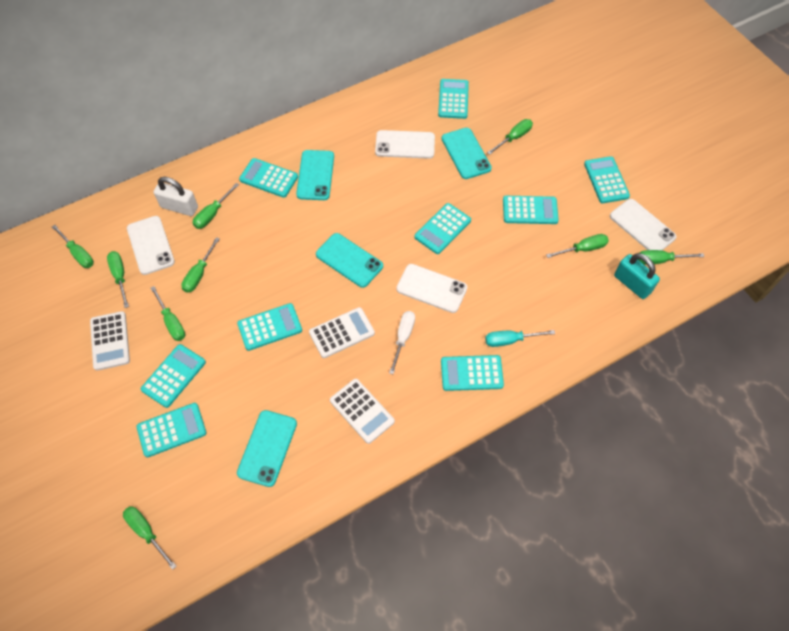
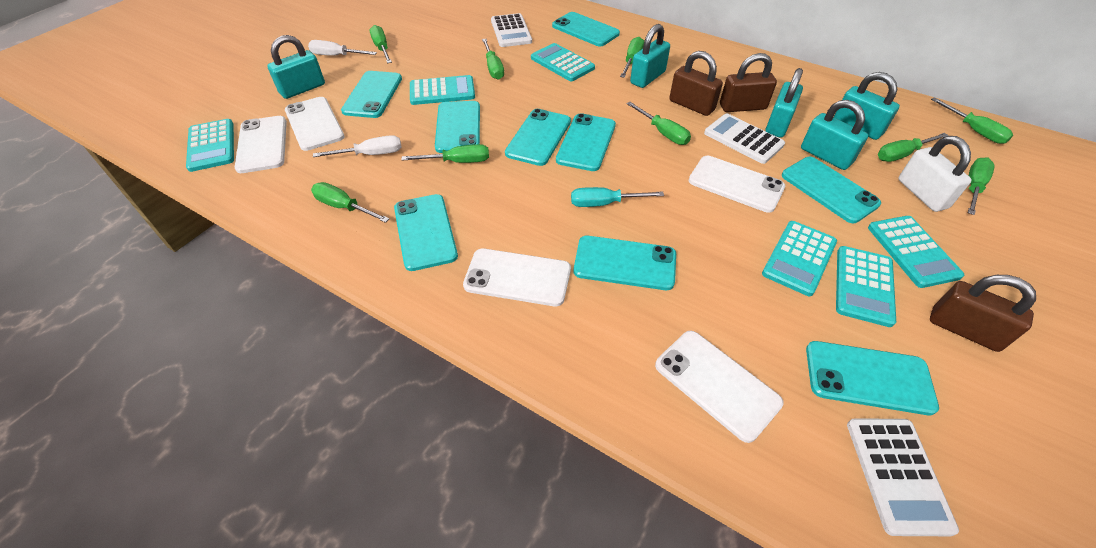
brown padlock: 0 -> 3
turquoise calculator: 9 -> 6
turquoise padlock: 1 -> 5
turquoise phone: 4 -> 9
white phone: 4 -> 5
white screwdriver: 1 -> 2

